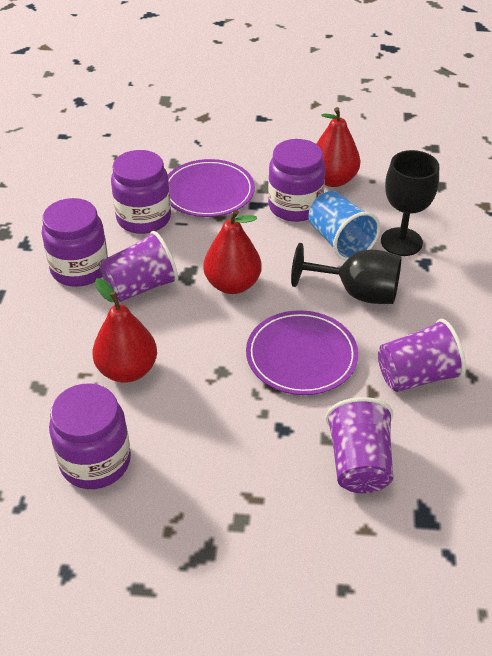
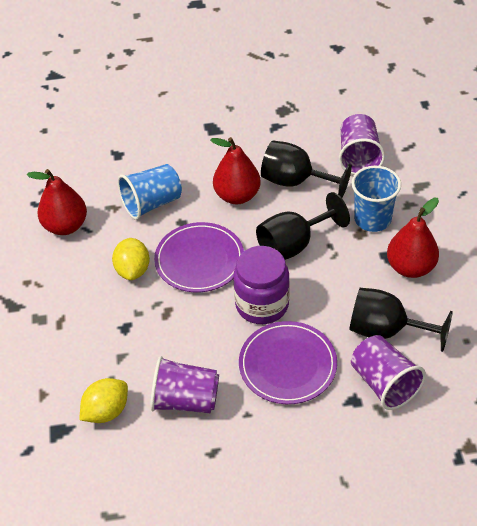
black goblet: 2 -> 3
blue cup: 1 -> 2
purple jar: 4 -> 1
yellow lemon: 0 -> 2

